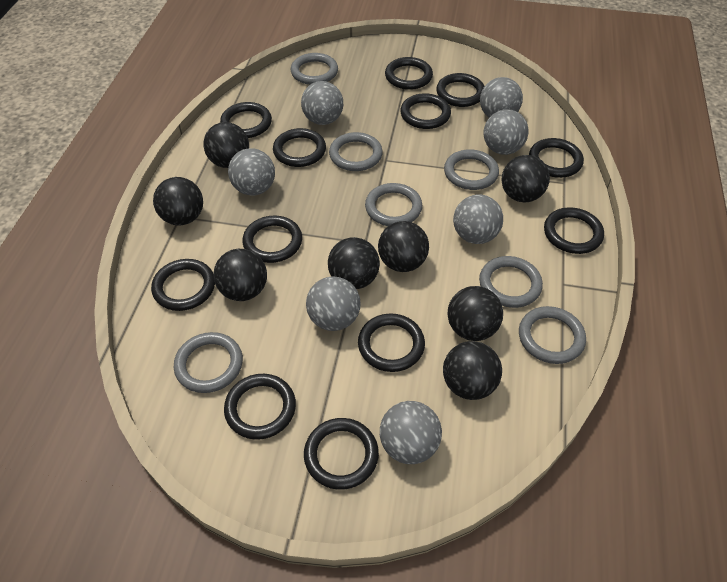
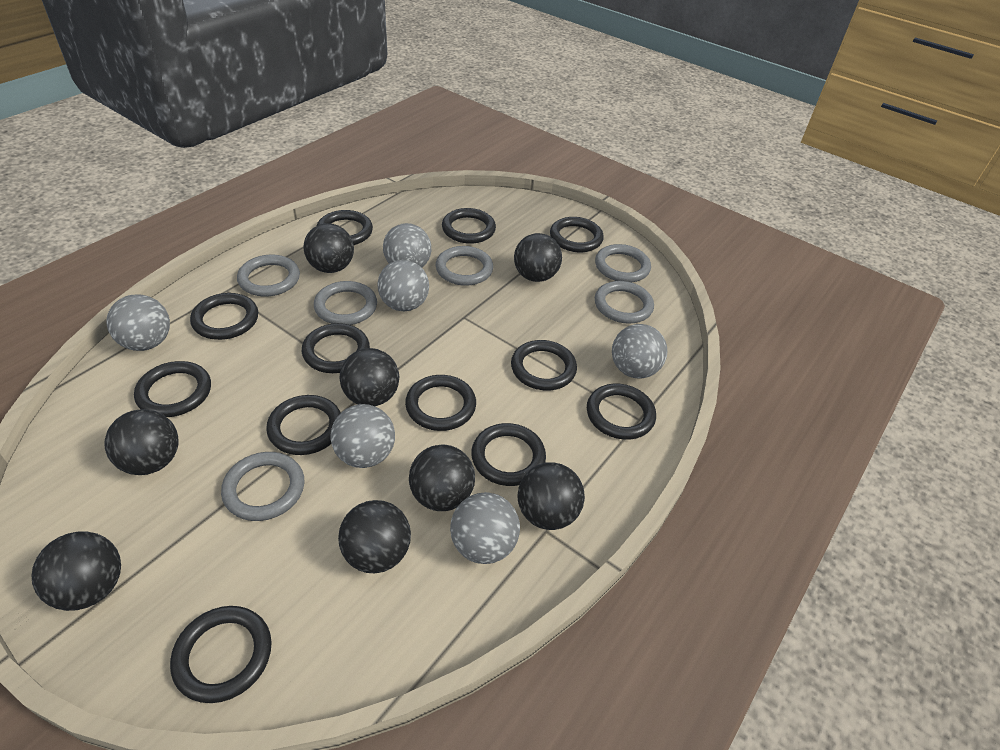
grey ball: 7 -> 6
grey ring: 7 -> 6

